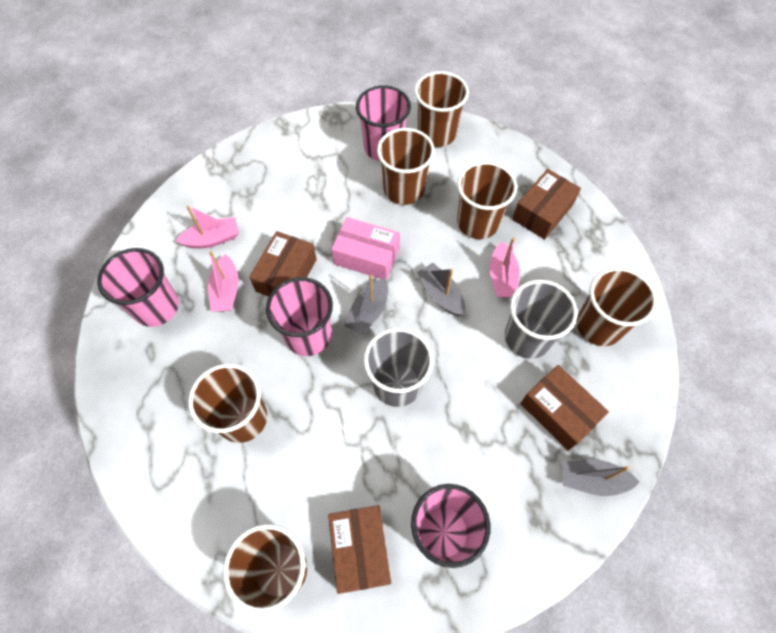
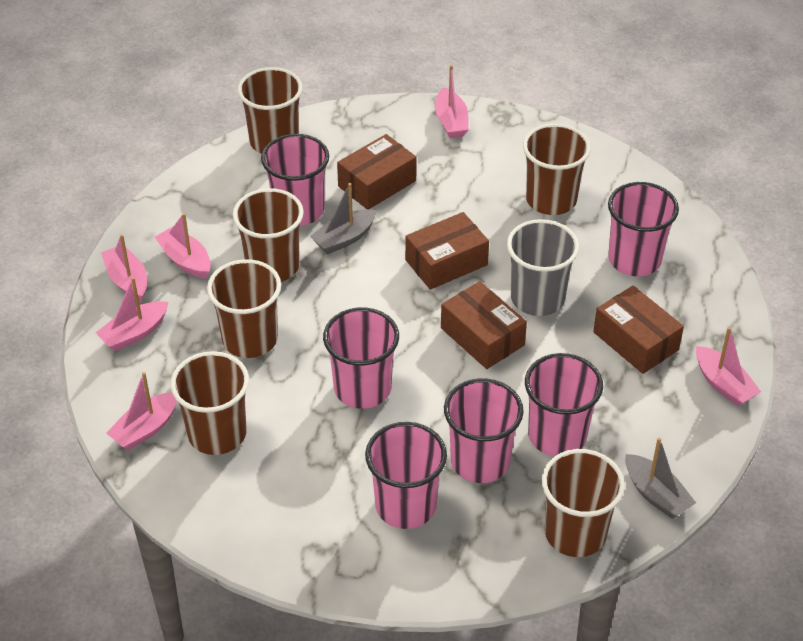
grey boat: 3 -> 2
grey cup: 2 -> 1
pink boat: 3 -> 6
pink box: 1 -> 0
pink cup: 4 -> 6

